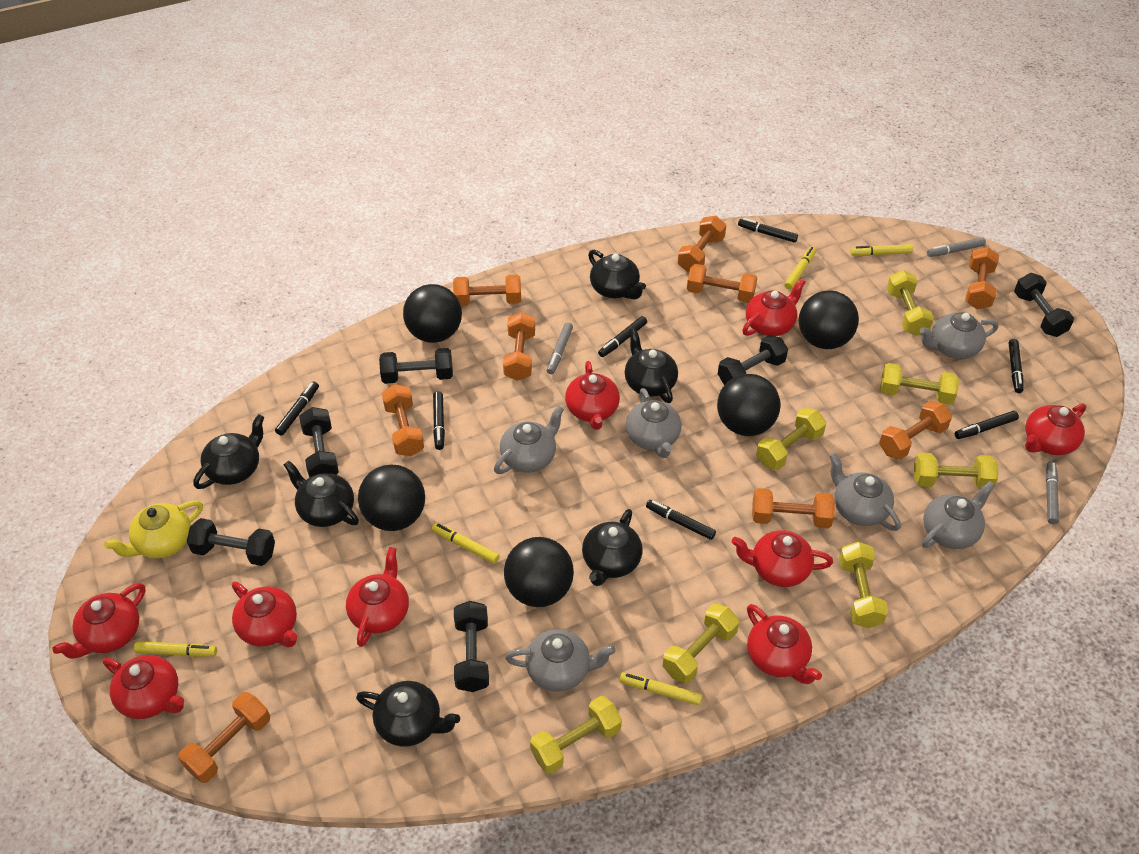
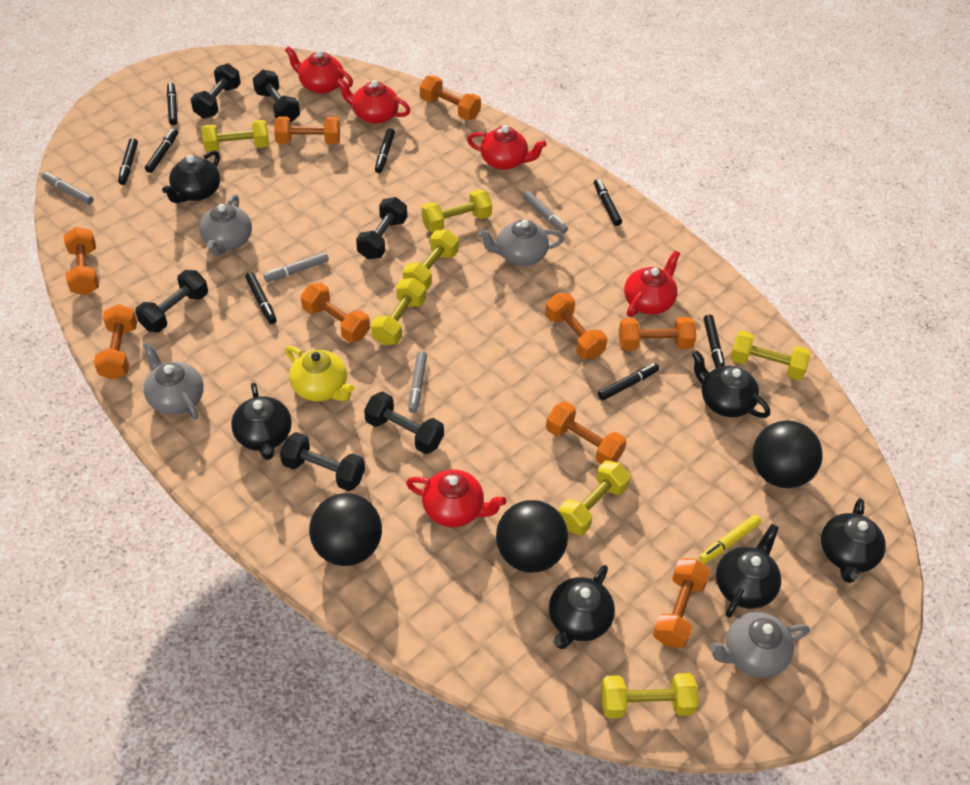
black ball: 5 -> 3
black marker: 7 -> 8
grey marker: 3 -> 4
grey teapot: 6 -> 4
red teapot: 9 -> 5
yellow marker: 5 -> 1

